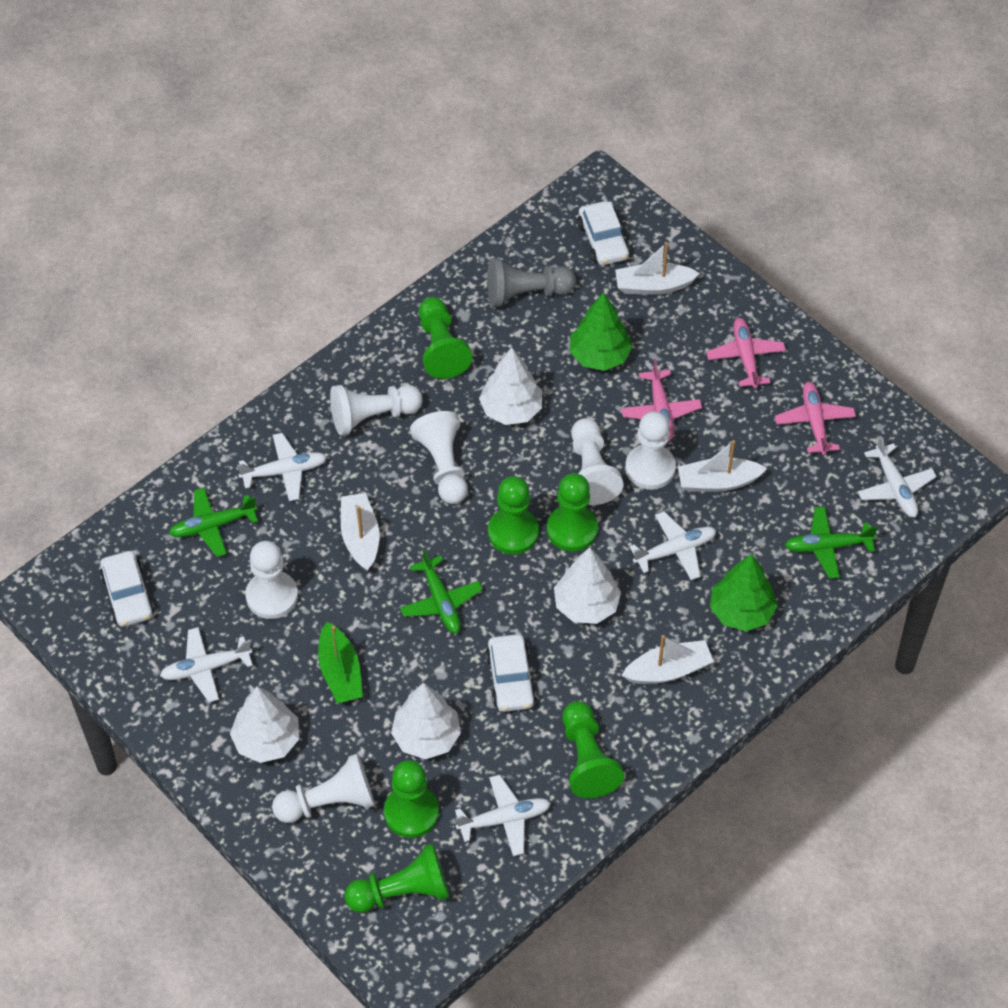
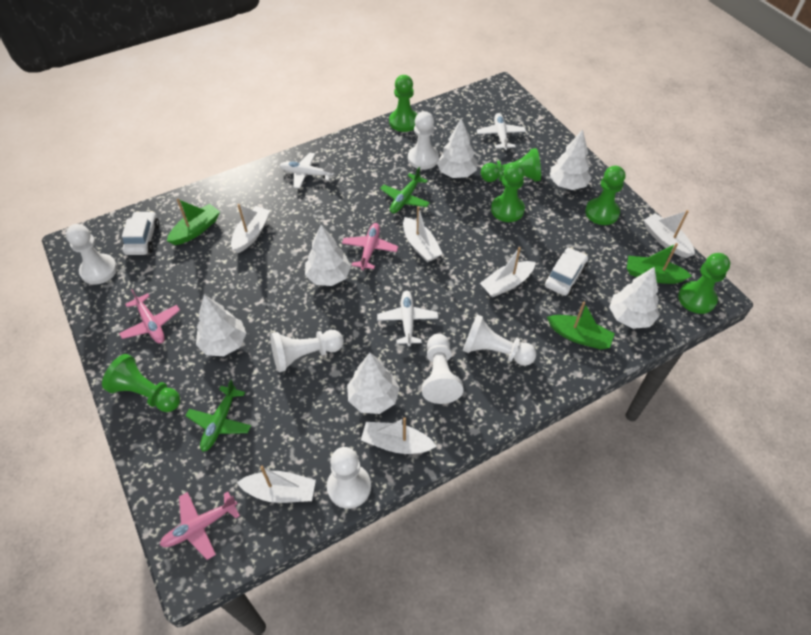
green boat: 1 -> 3
green plane: 3 -> 2
green tree: 2 -> 0
grey pawn: 1 -> 0
white boat: 4 -> 6
white car: 3 -> 2
white plane: 5 -> 3
white tree: 4 -> 6

